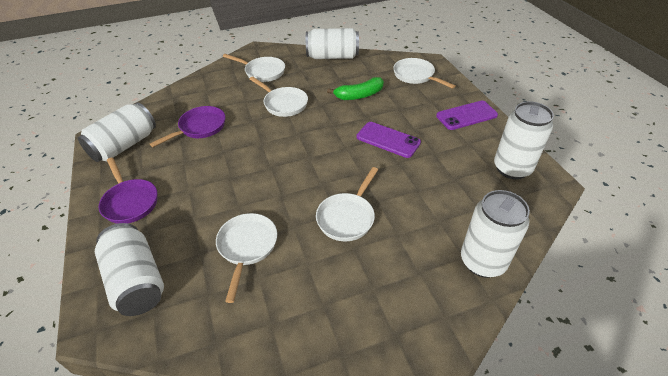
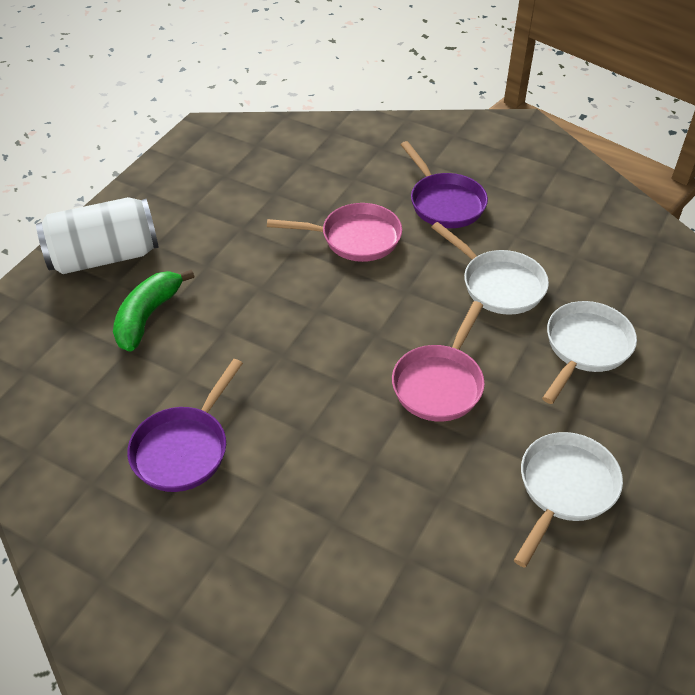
pink pan: 0 -> 2
purple phone: 2 -> 0
white can: 5 -> 1
white pan: 5 -> 3

